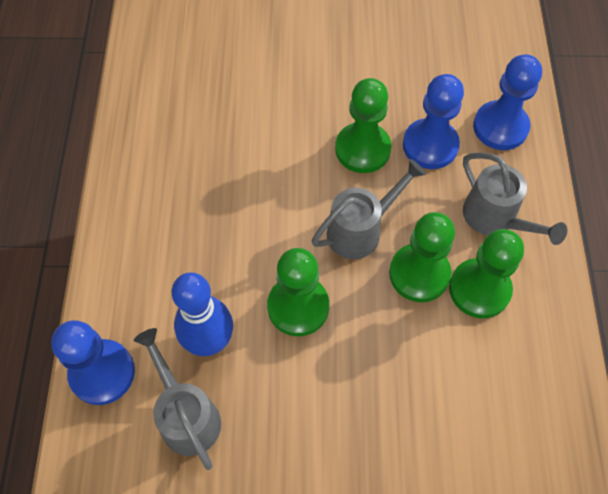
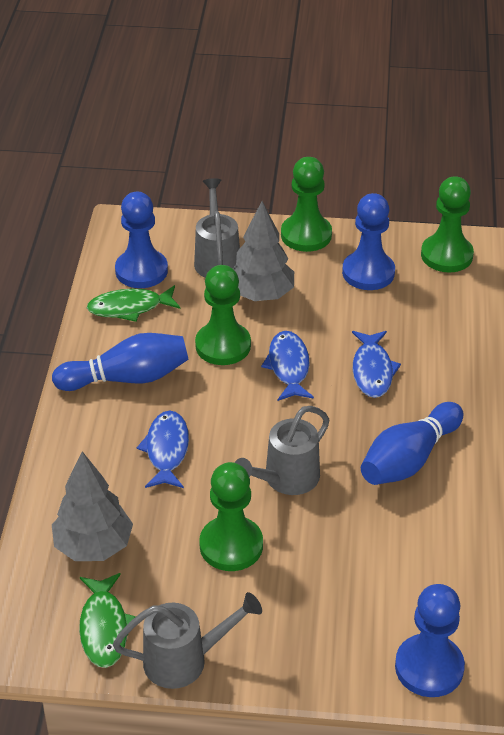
blue bowling pin: 1 -> 2
blue fish: 0 -> 3
green fish: 0 -> 2
grey tree: 0 -> 2

